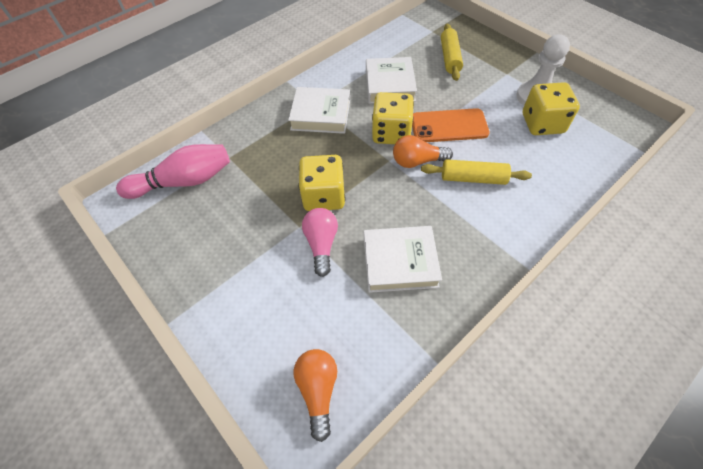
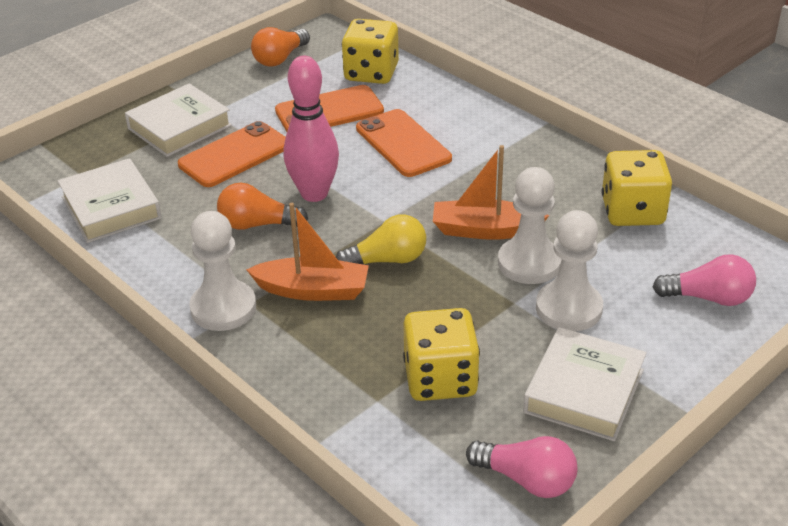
orange boat: 0 -> 2
orange phone: 1 -> 3
pink light bulb: 1 -> 2
white pawn: 1 -> 3
yellow light bulb: 0 -> 1
yellow rolling pin: 2 -> 0

